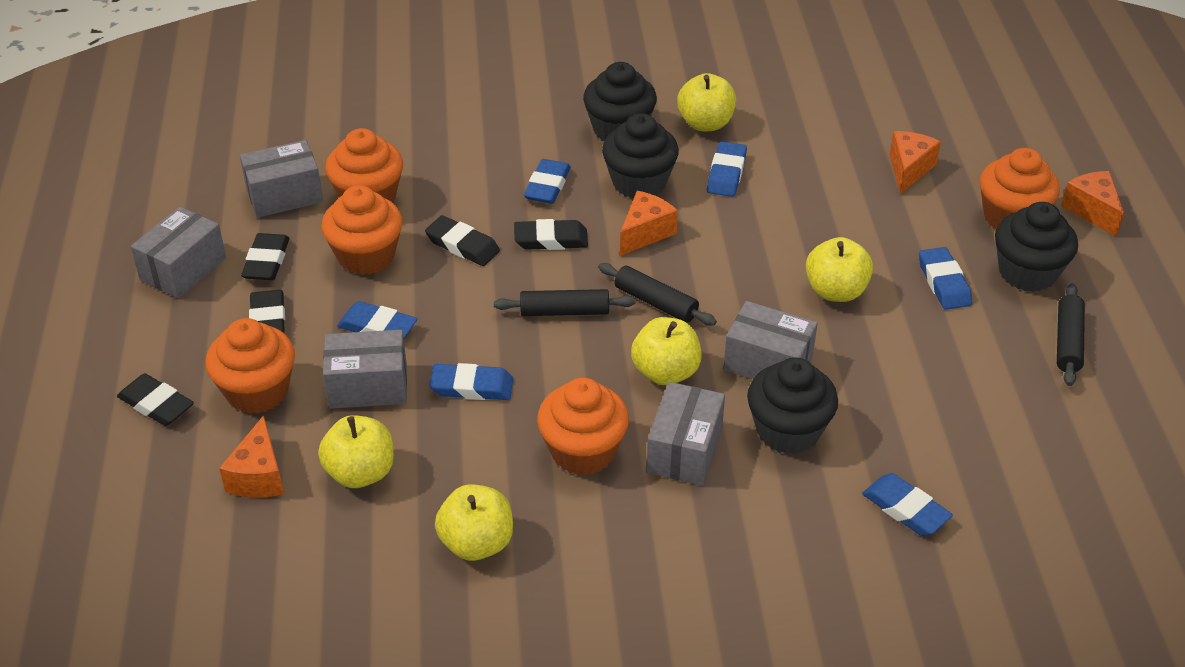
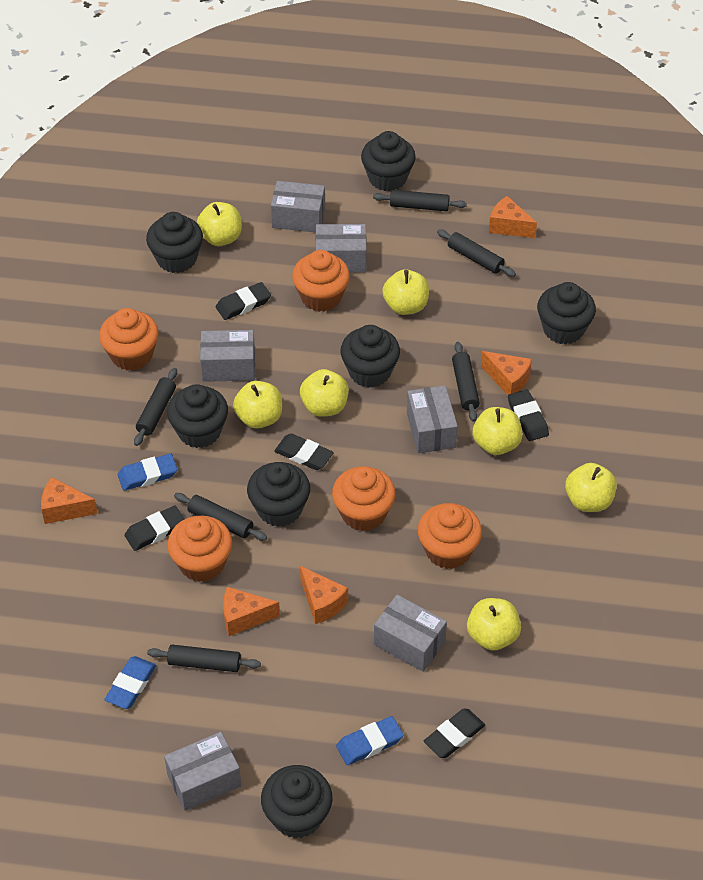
black cupcake: 4 -> 7
black rolling pin: 3 -> 6
blue eraser: 6 -> 3
grey box: 5 -> 6
orange cheese: 4 -> 5
yellow apple: 5 -> 7

